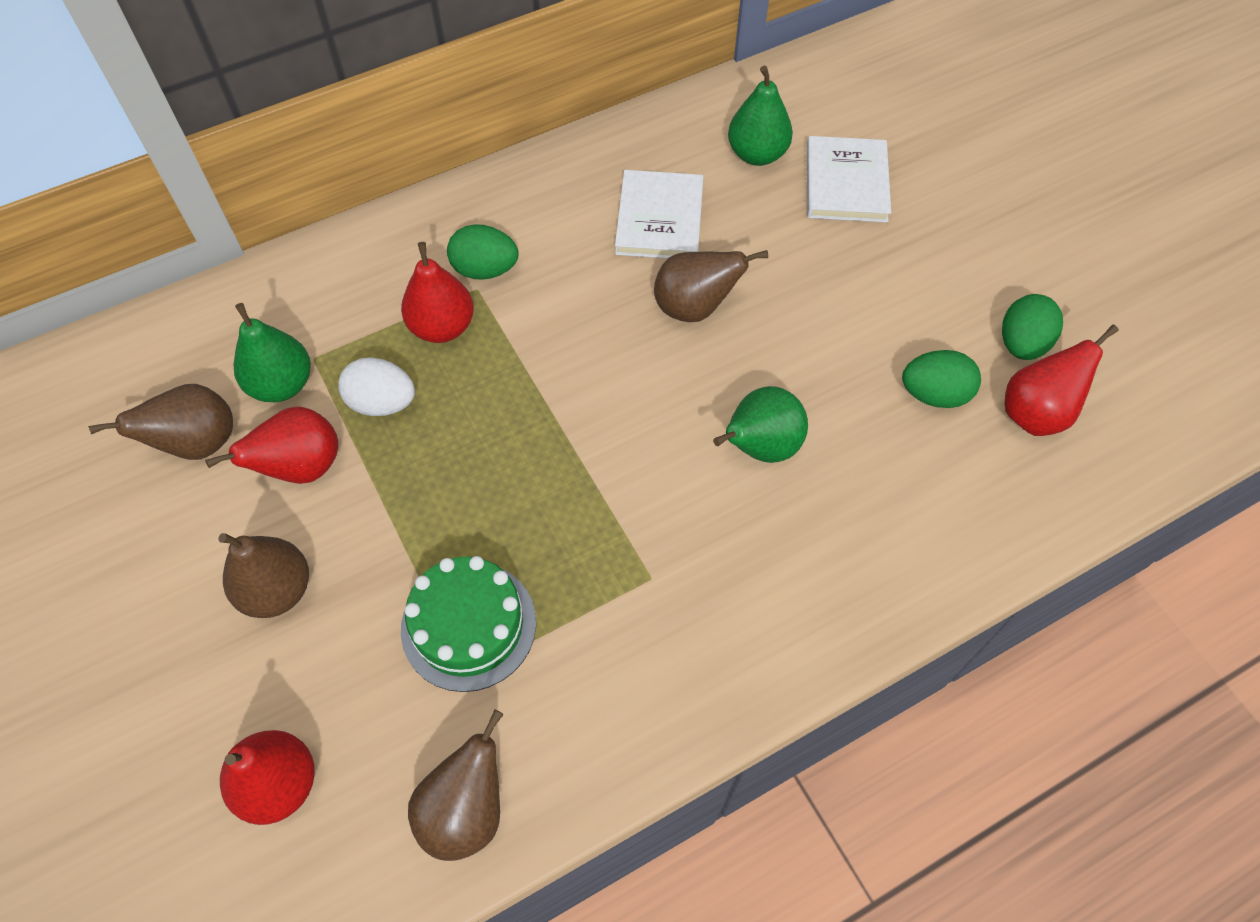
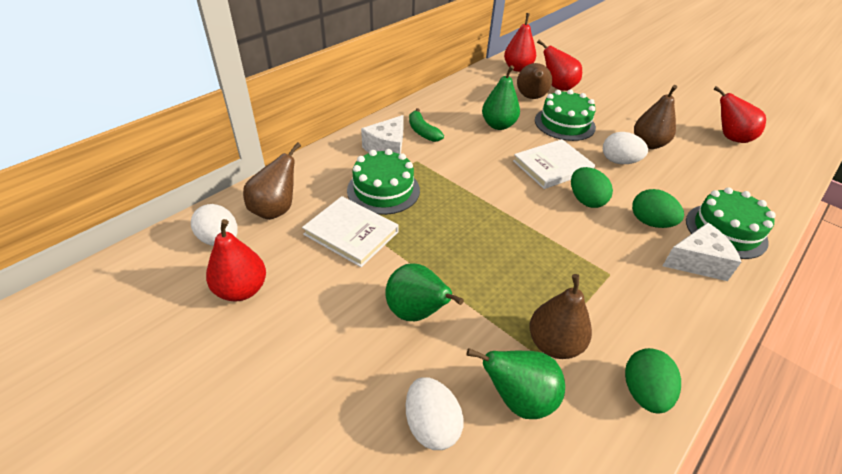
green banana: 0 -> 1
green cake: 1 -> 3
white cheese: 0 -> 2
white egg: 1 -> 3

